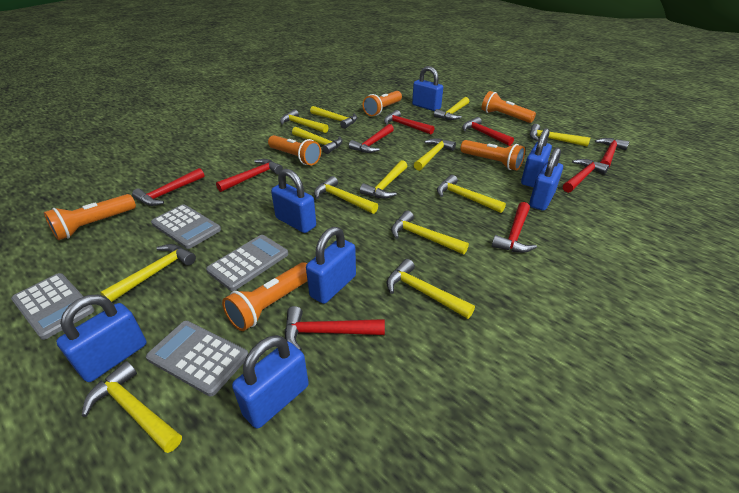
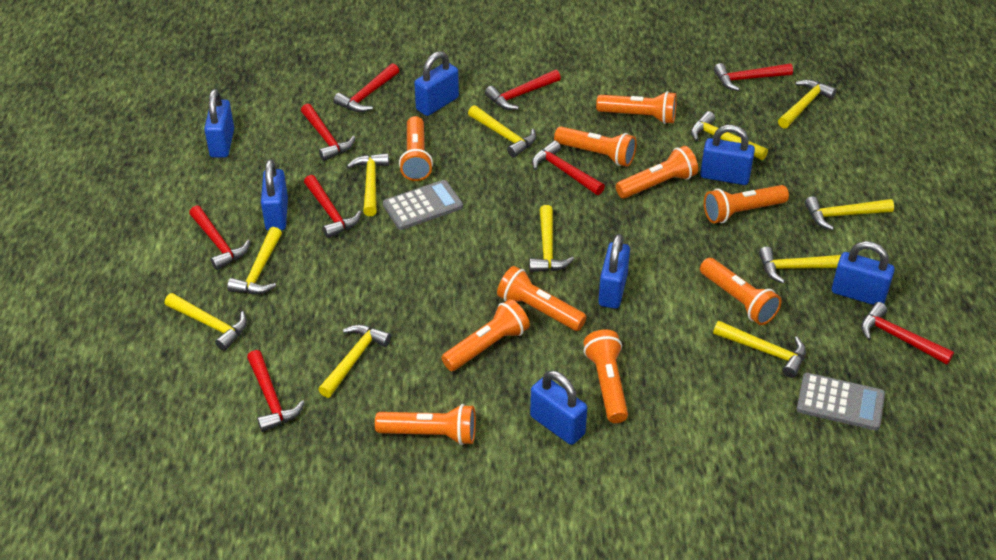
grey calculator: 4 -> 2
orange flashlight: 6 -> 10
yellow hammer: 13 -> 11

